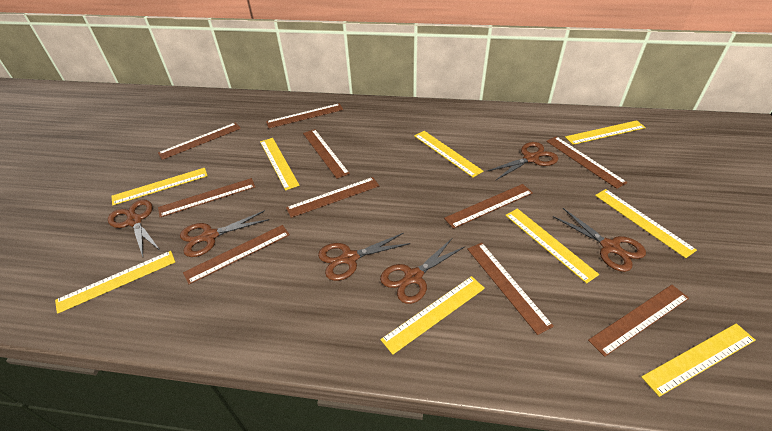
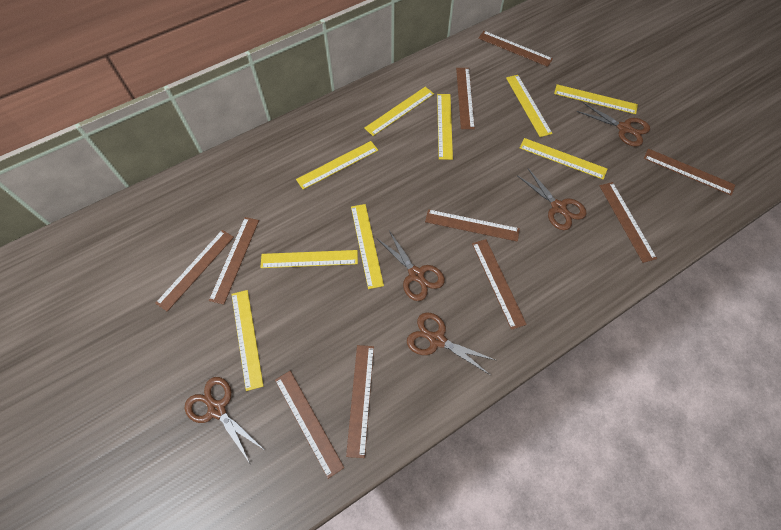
brown scissors: 6 -> 5

